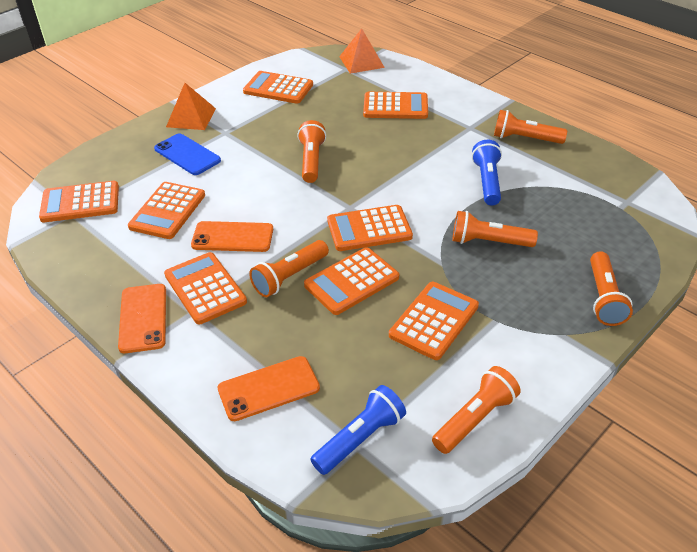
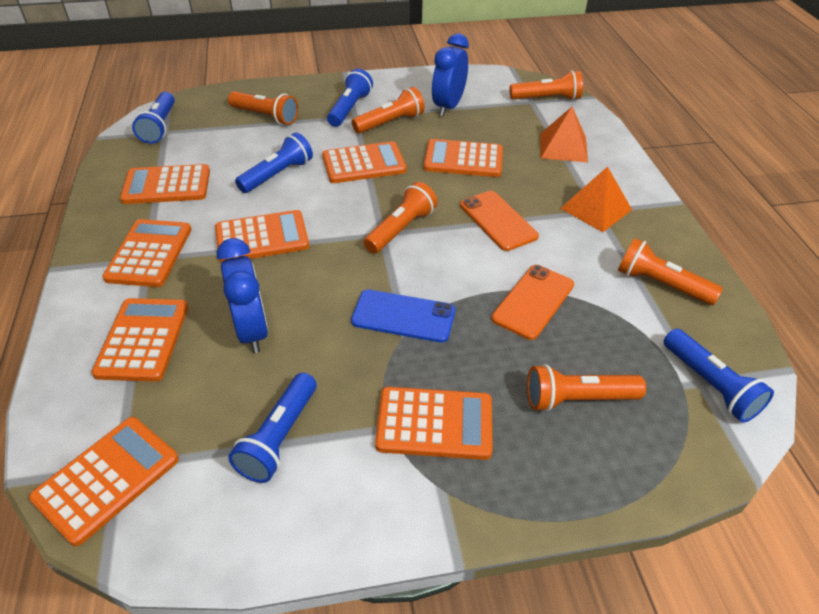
blue clock: 0 -> 2
blue flashlight: 2 -> 5
orange phone: 3 -> 2

